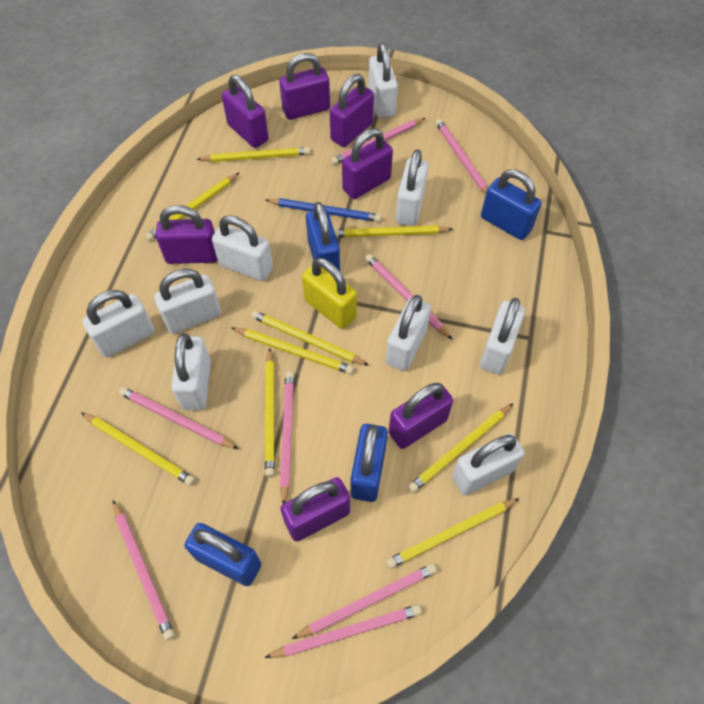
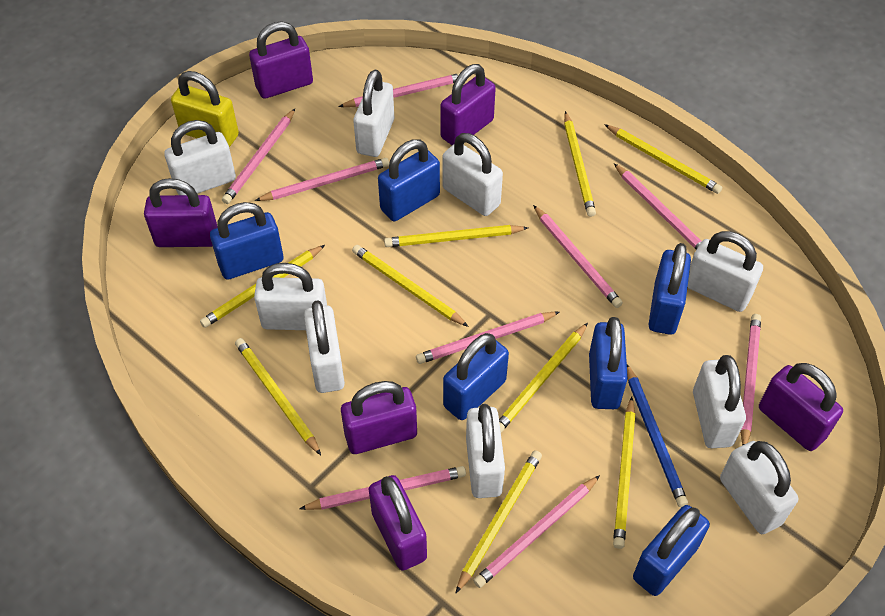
blue padlock: 4 -> 6
pink pencil: 8 -> 9
purple padlock: 7 -> 6

